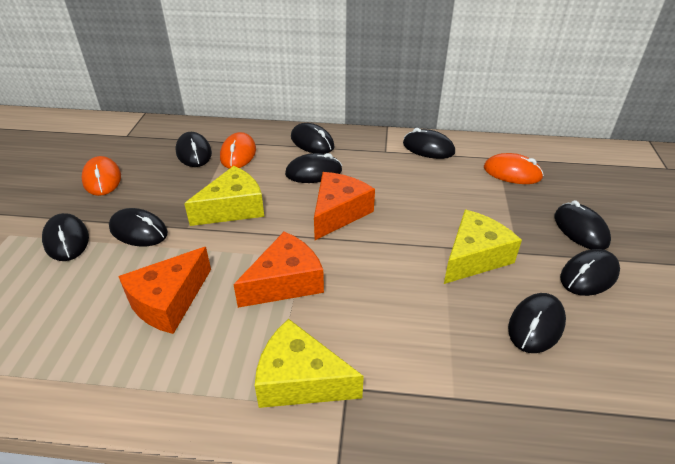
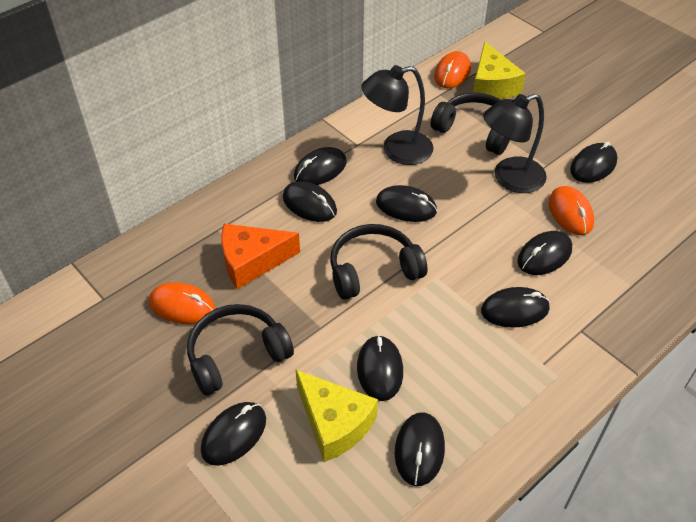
black headphones: 0 -> 3
black lamp: 0 -> 2
orange cheese: 3 -> 1
yellow cheese: 3 -> 2

